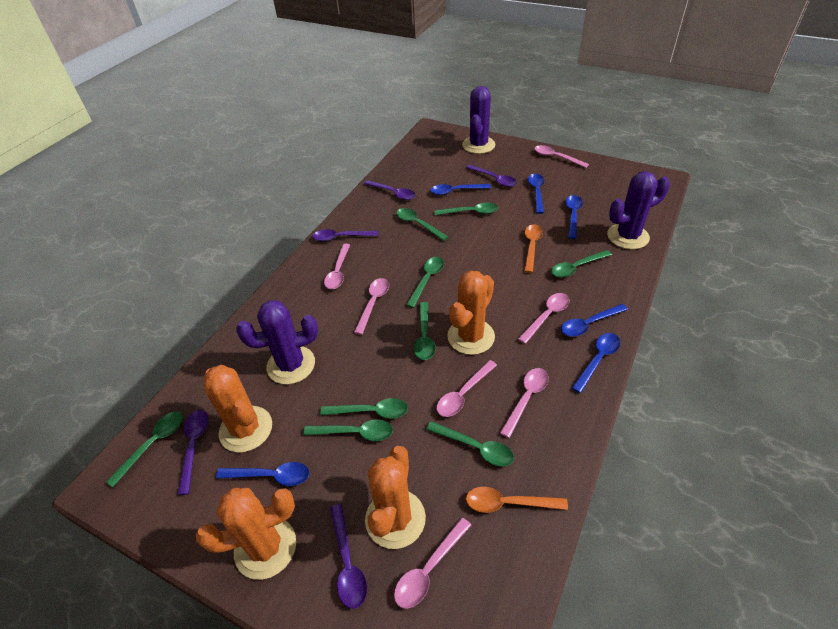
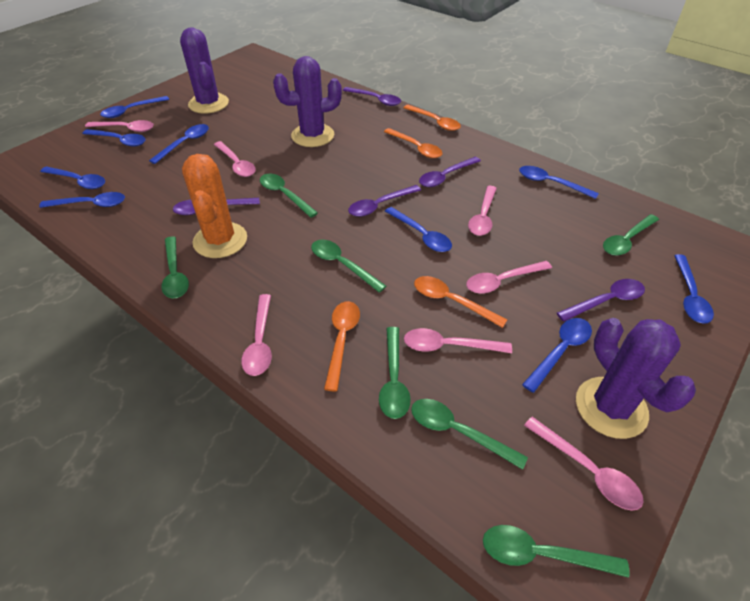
blue spoon: 6 -> 9
green spoon: 9 -> 7
orange cactus: 4 -> 1
orange spoon: 2 -> 4

